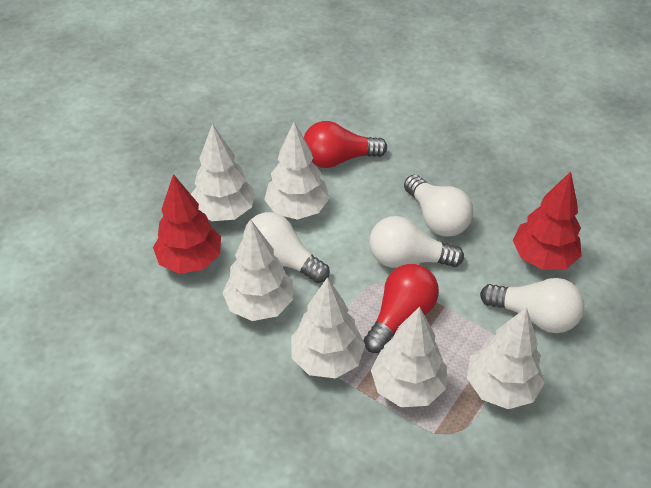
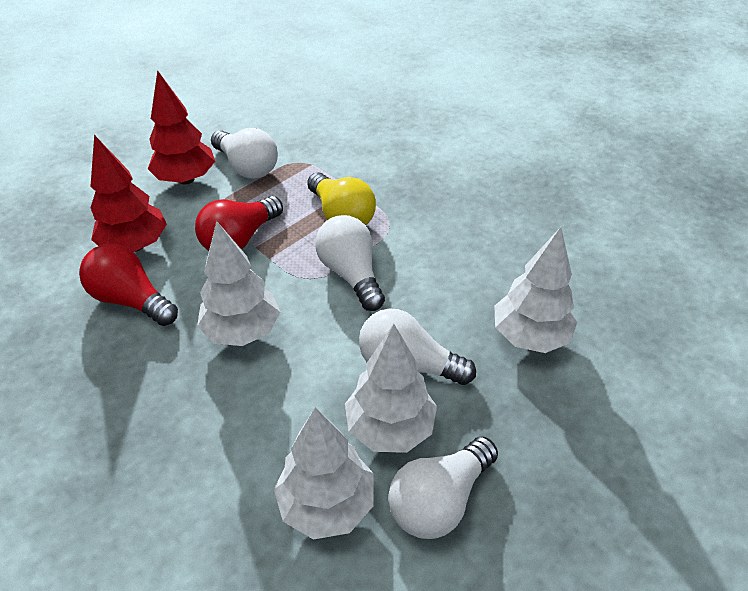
white tree: 6 -> 4
yellow light bulb: 0 -> 1

